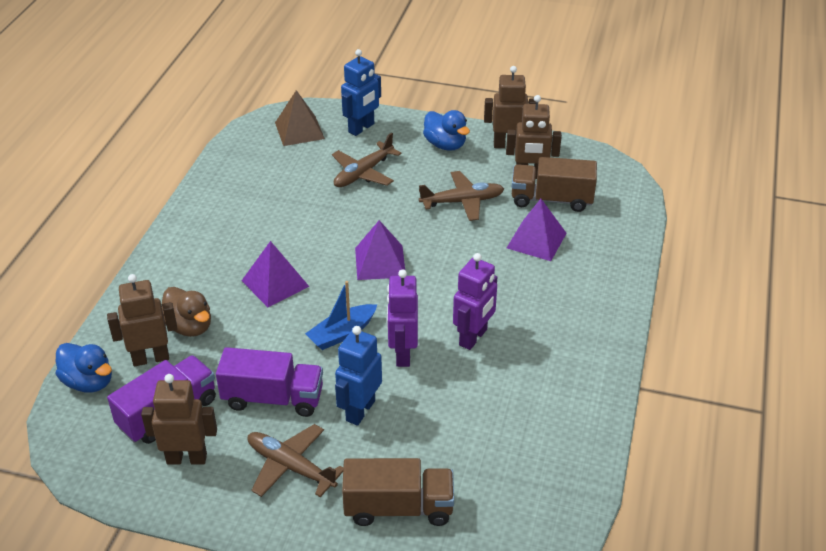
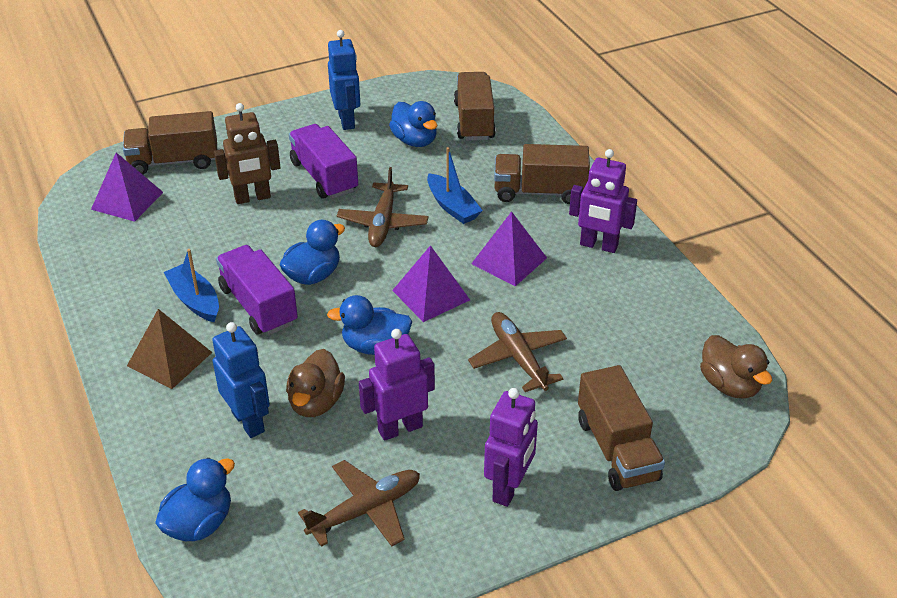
blue boat: 1 -> 2
blue duck: 2 -> 4
brown duck: 1 -> 2
brown robot: 4 -> 1
brown truck: 2 -> 4
purple robot: 2 -> 3

